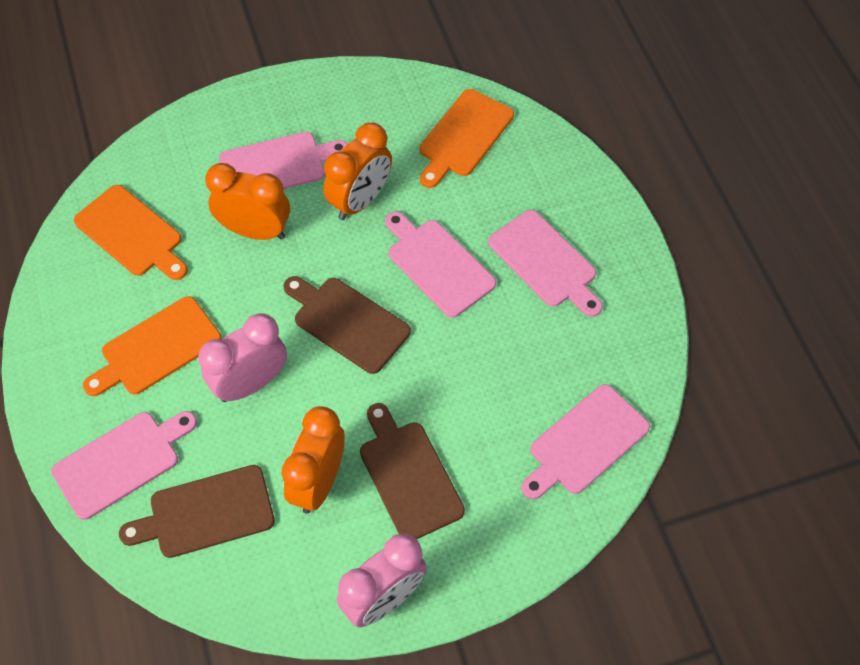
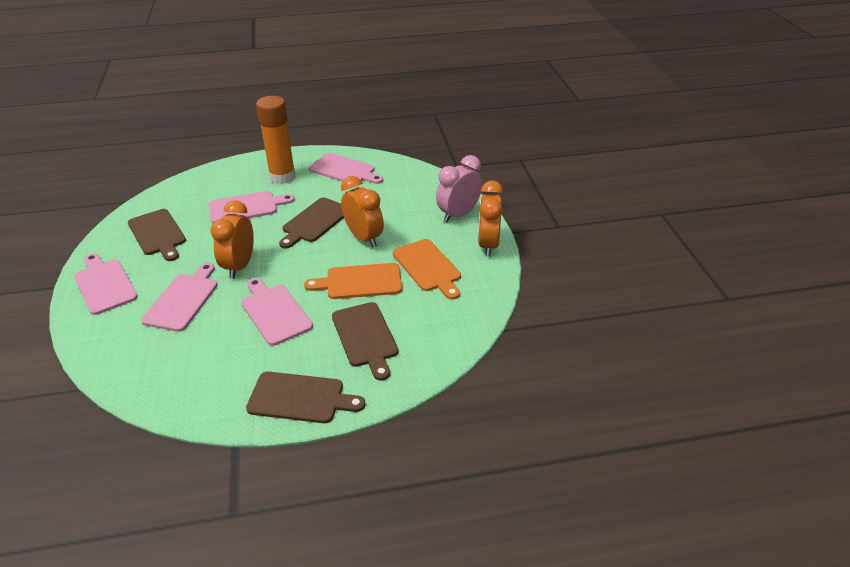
brown cutting board: 3 -> 4
orange cutting board: 3 -> 2
orange glue stick: 0 -> 1
pink clock: 2 -> 1

